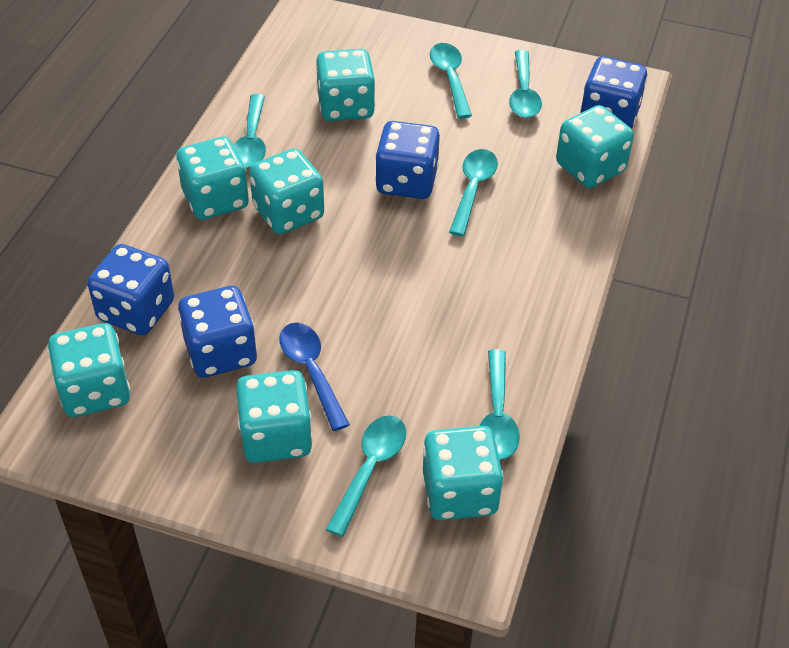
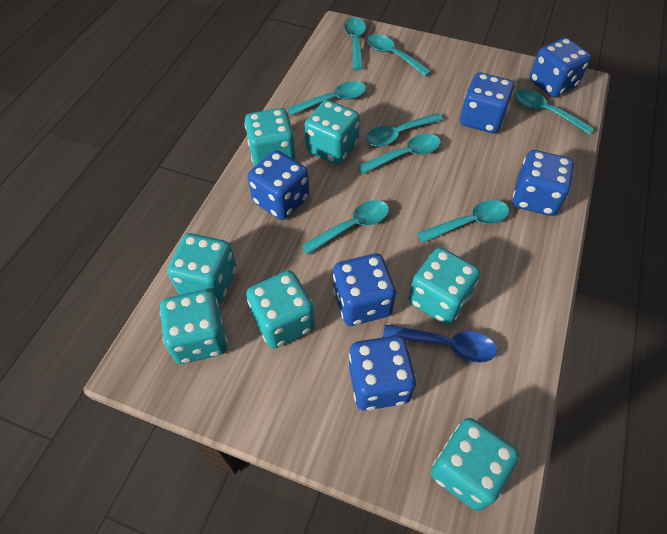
blue dice: 4 -> 6
turquoise spoon: 6 -> 8

